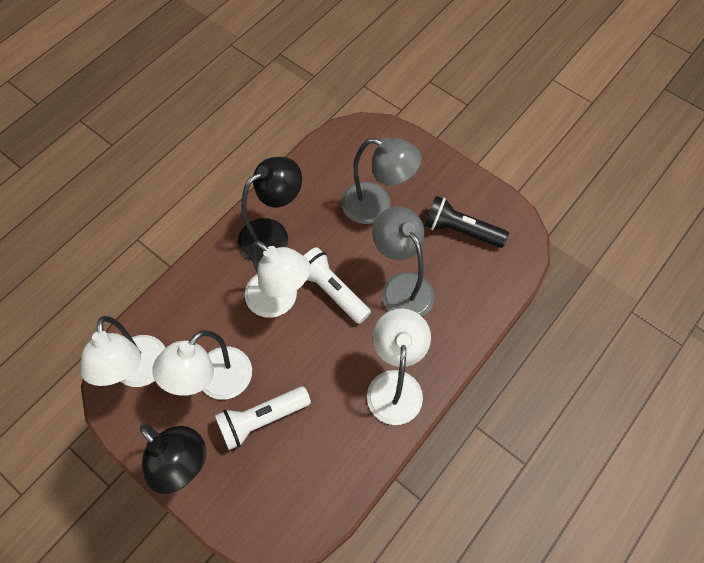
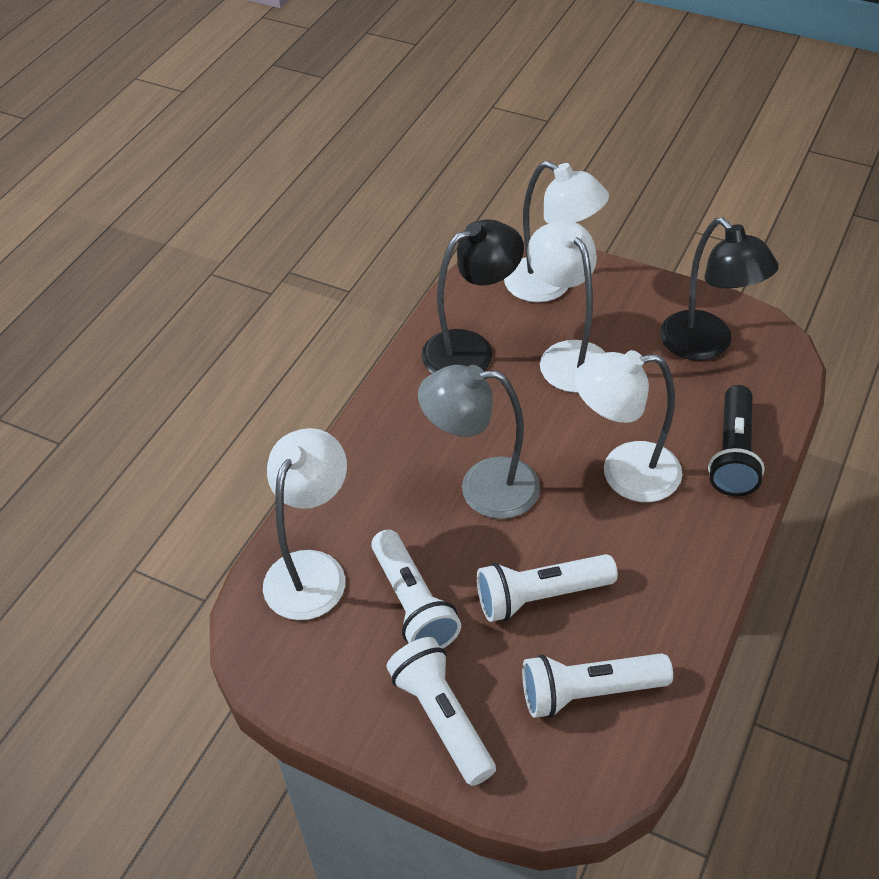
grey lamp: 2 -> 1
white flashlight: 2 -> 4

